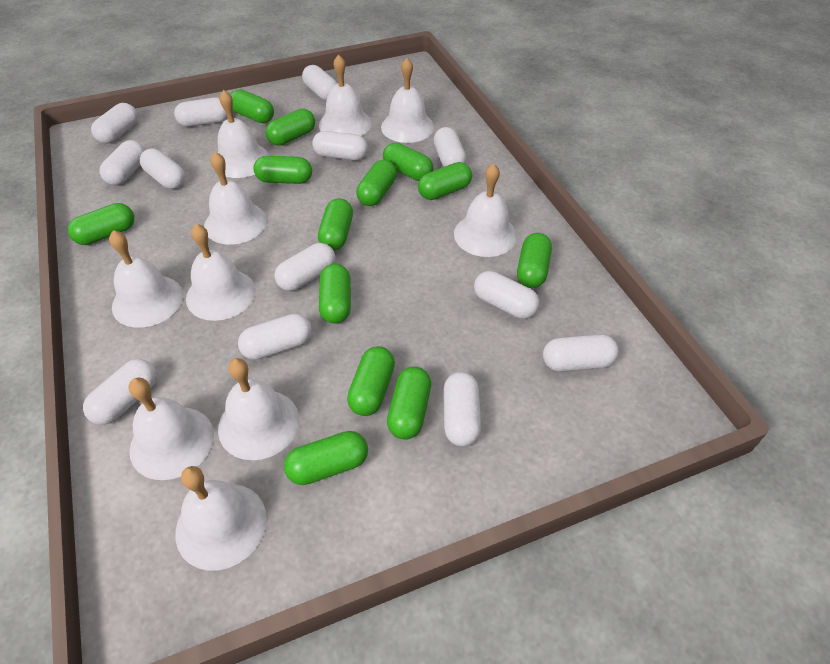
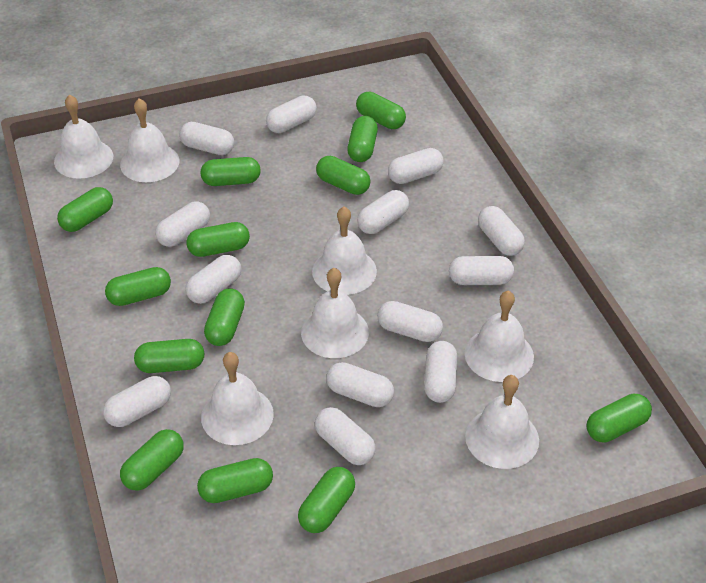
white bell: 10 -> 7

